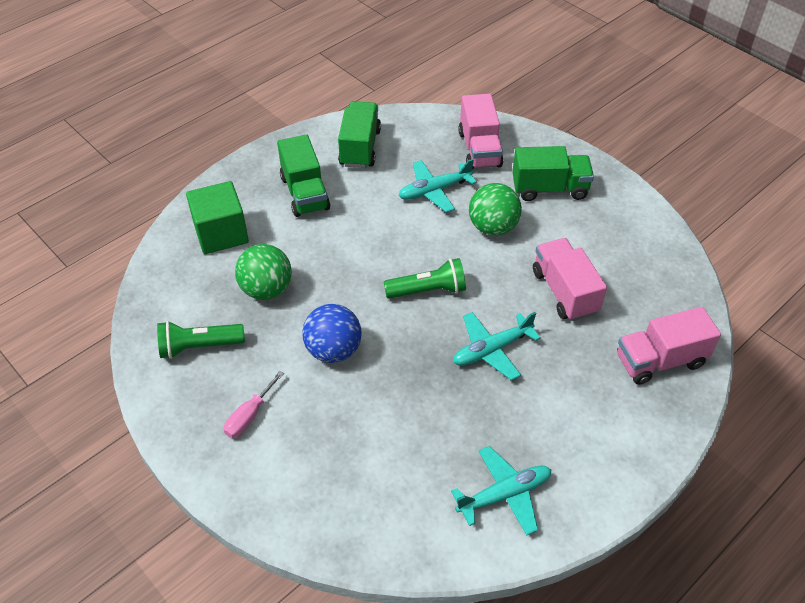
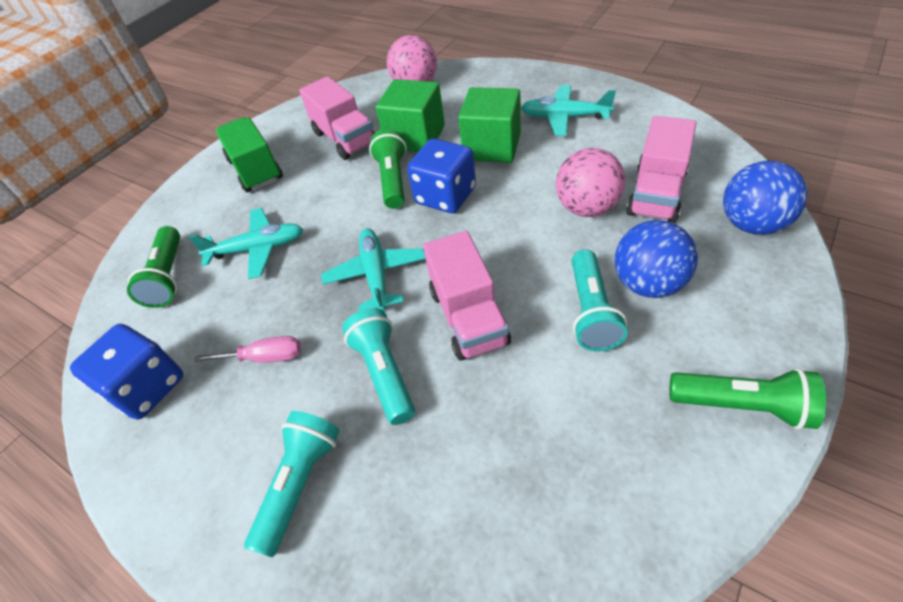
blue ball: 1 -> 2
blue dice: 0 -> 2
green ball: 2 -> 0
green cube: 1 -> 2
green flashlight: 2 -> 3
green truck: 3 -> 1
pink ball: 0 -> 2
turquoise flashlight: 0 -> 3

